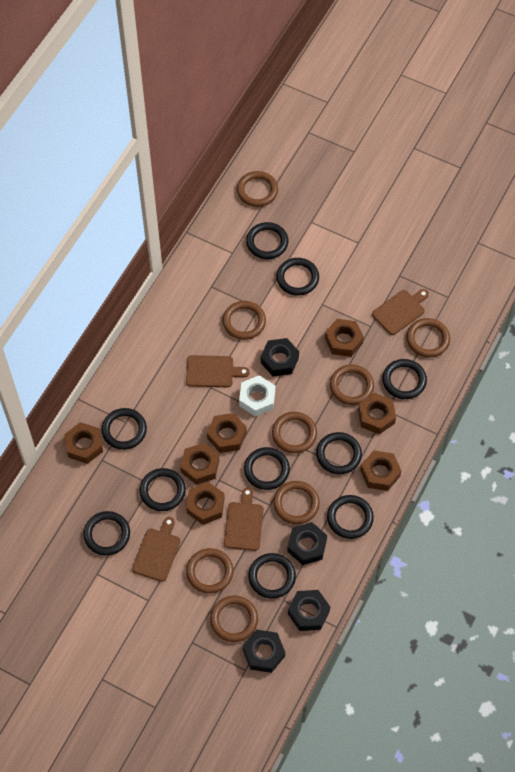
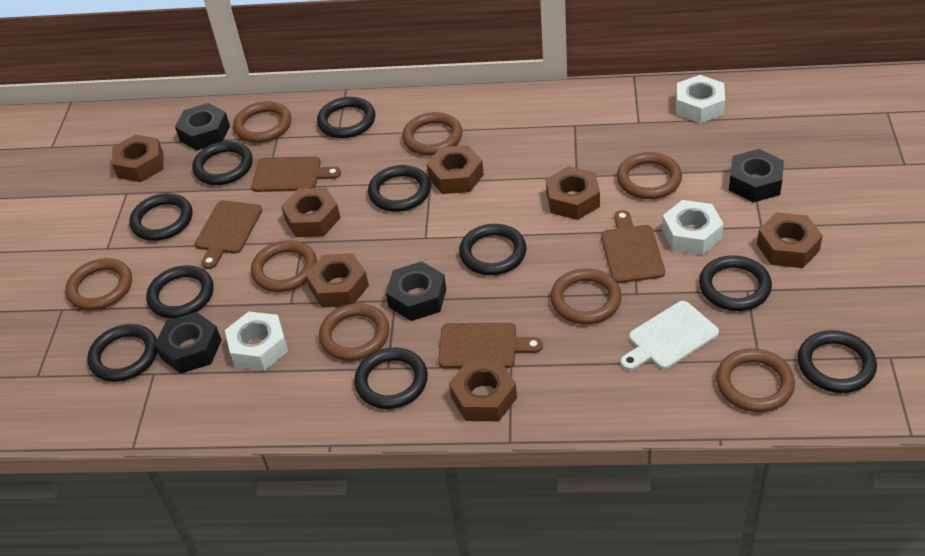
white cutting board: 0 -> 1
white nut: 1 -> 3

